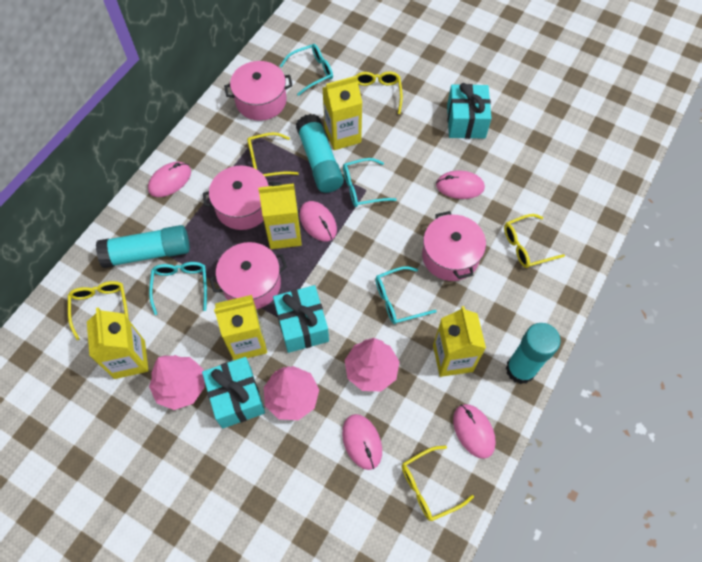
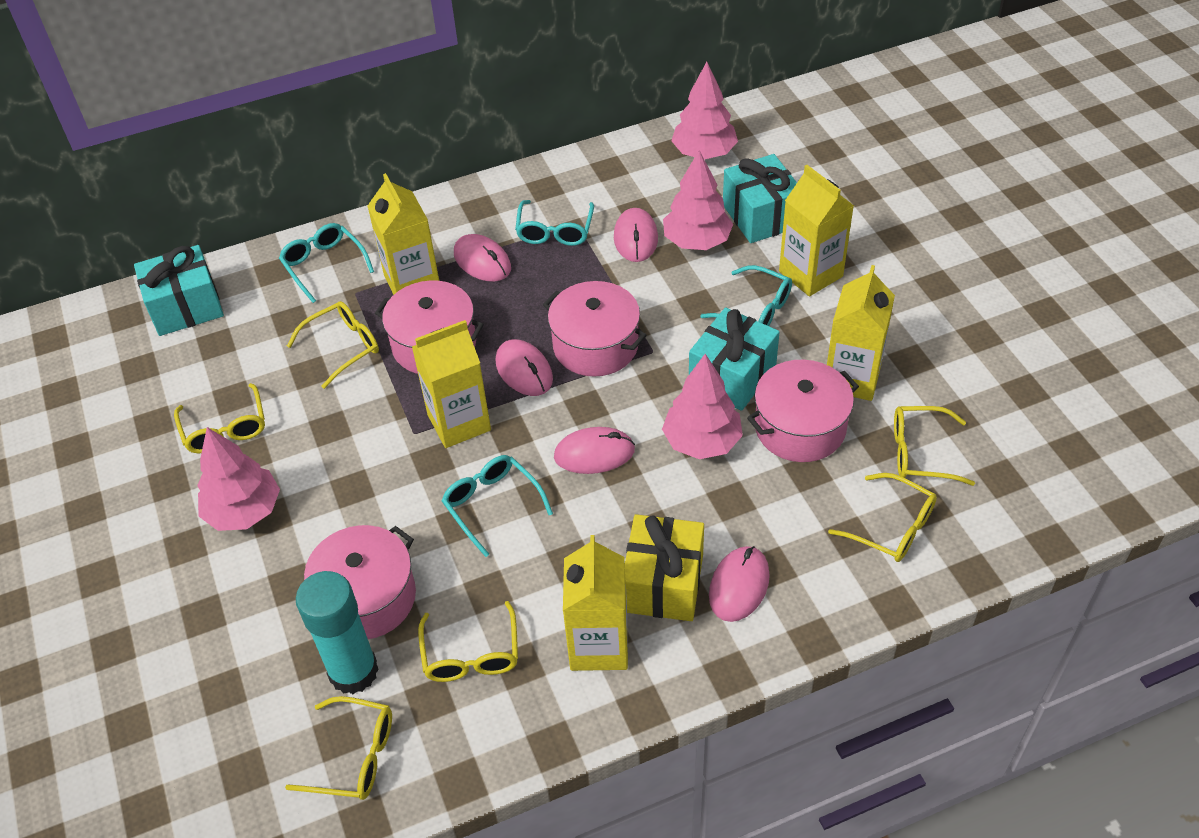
pink tree: 3 -> 4
turquoise glue stick: 3 -> 1
yellow gift: 0 -> 1
yellow glasses: 5 -> 6

